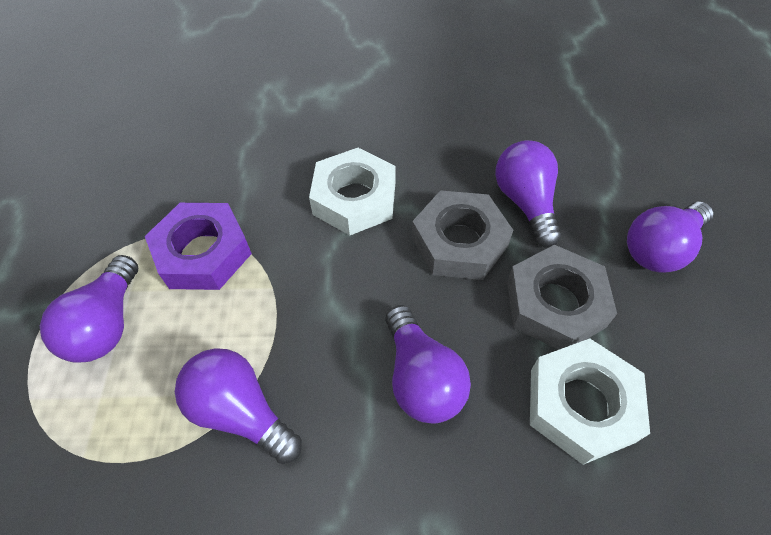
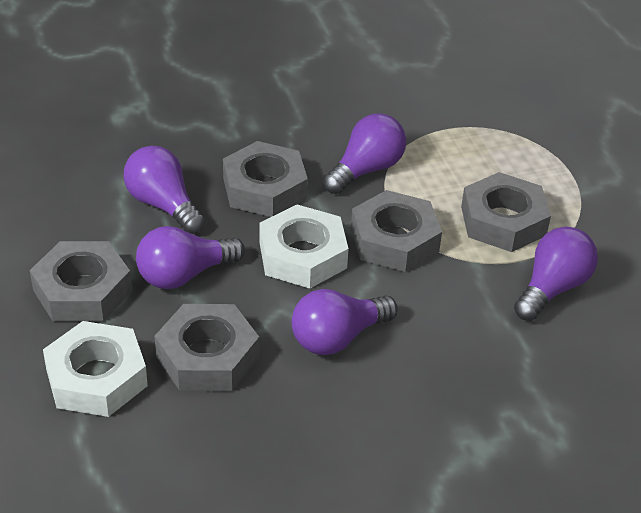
grey nut: 2 -> 5
purple nut: 1 -> 0

